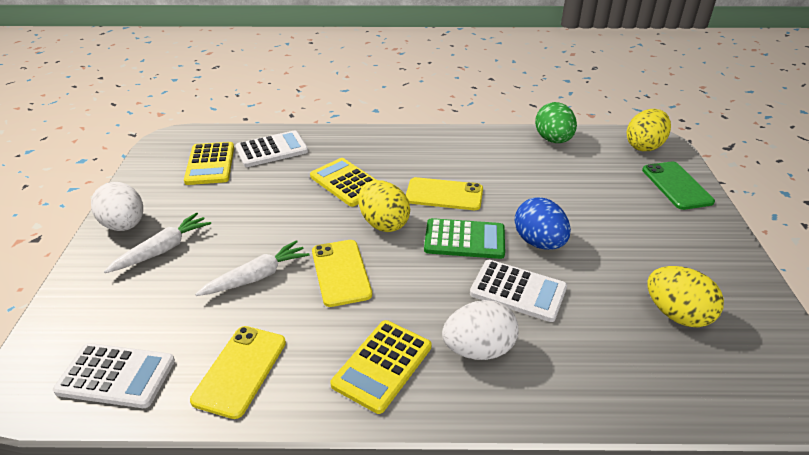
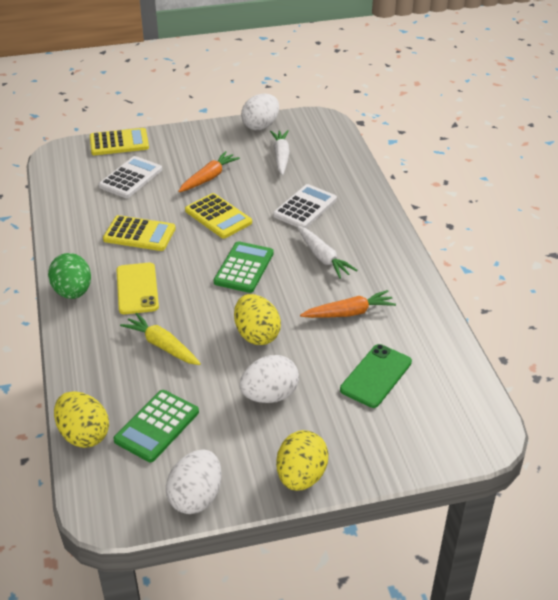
blue egg: 1 -> 0
green calculator: 1 -> 2
orange carrot: 0 -> 2
white calculator: 3 -> 2
white egg: 2 -> 3
yellow carrot: 0 -> 1
yellow phone: 3 -> 1

